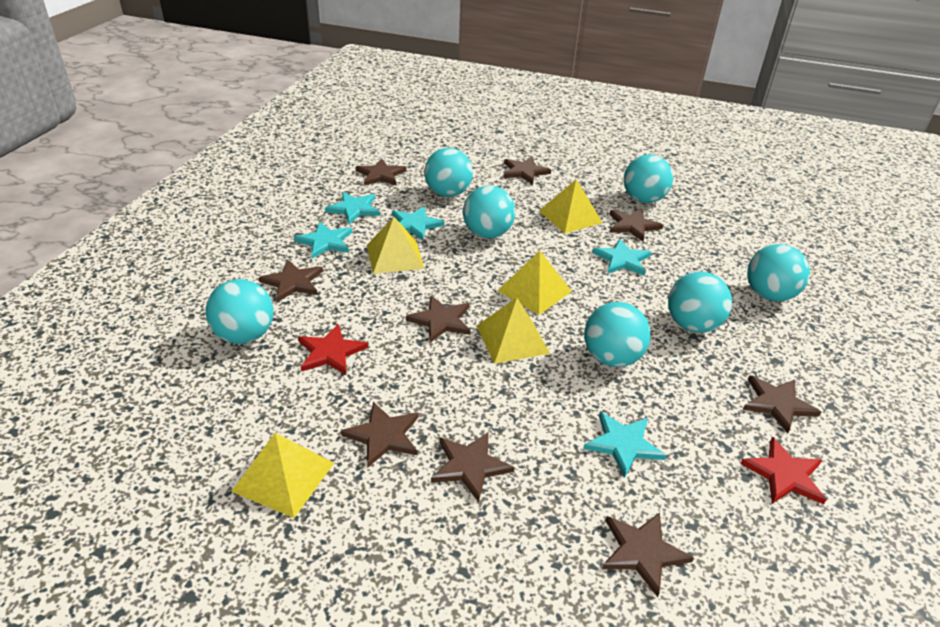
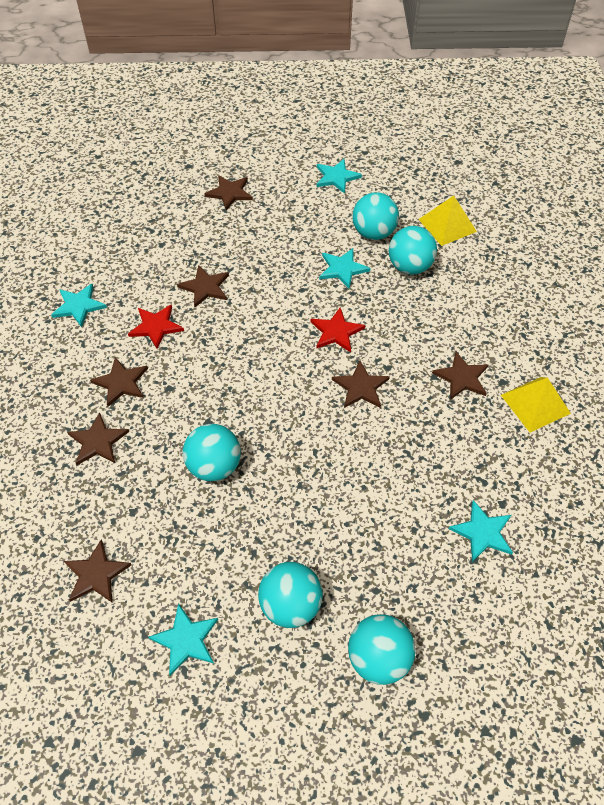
brown star: 9 -> 7
turquoise ball: 7 -> 5
yellow pyramid: 5 -> 2

